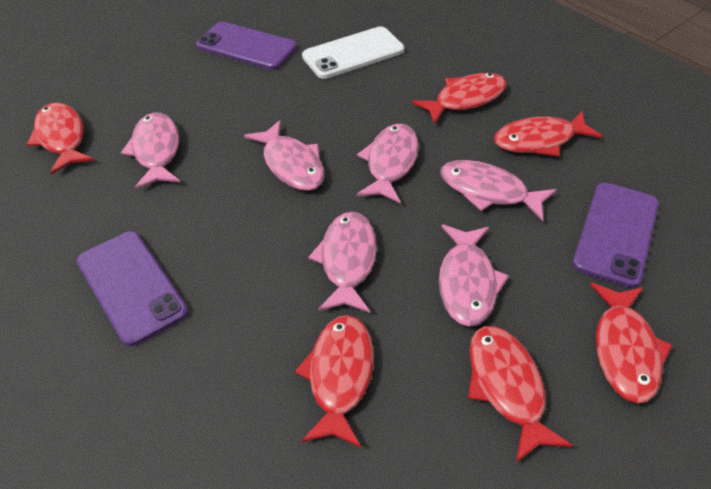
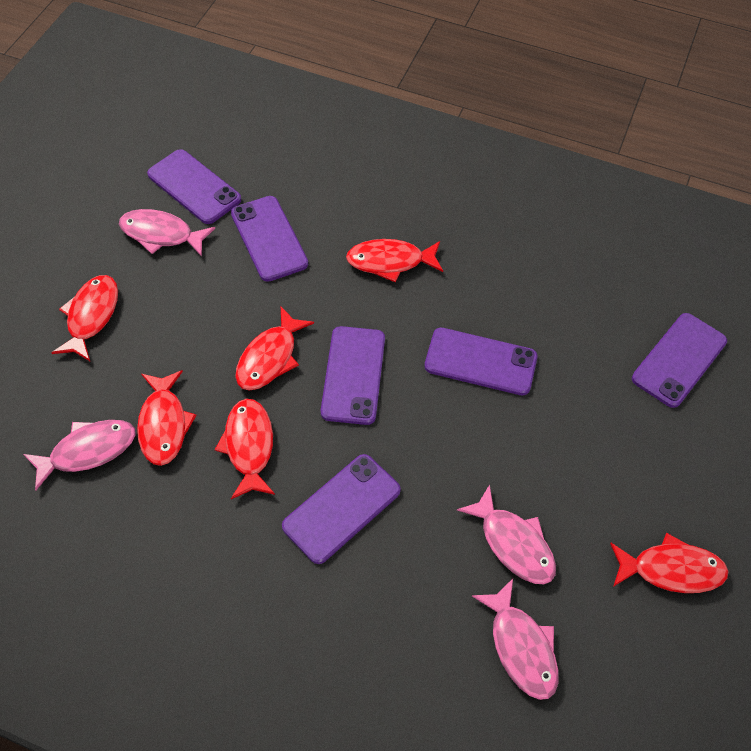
pink fish: 6 -> 4
purple phone: 3 -> 6
white phone: 1 -> 0

